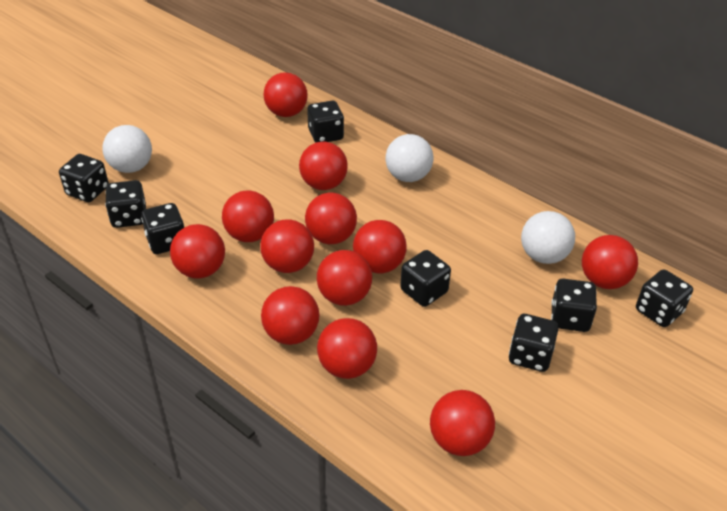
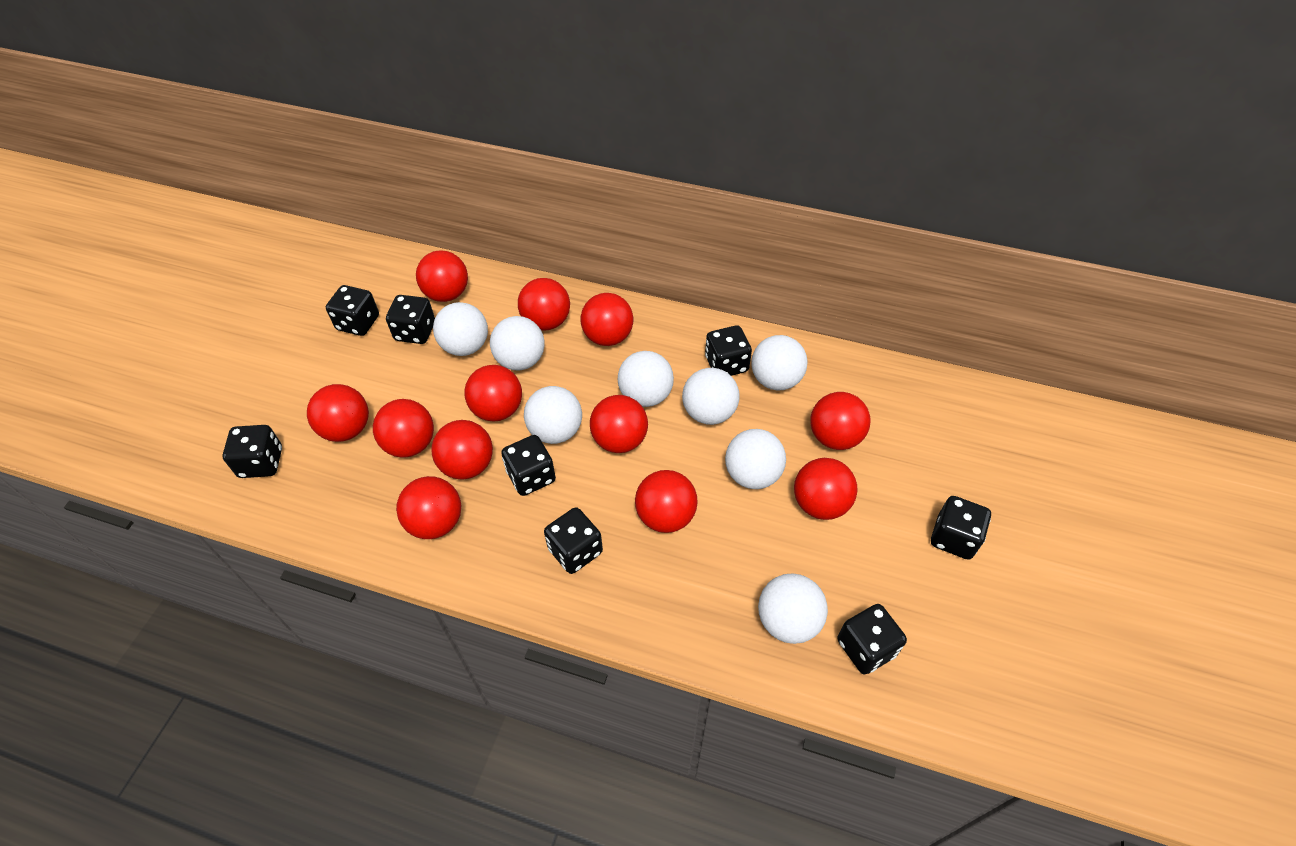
white ball: 3 -> 8

